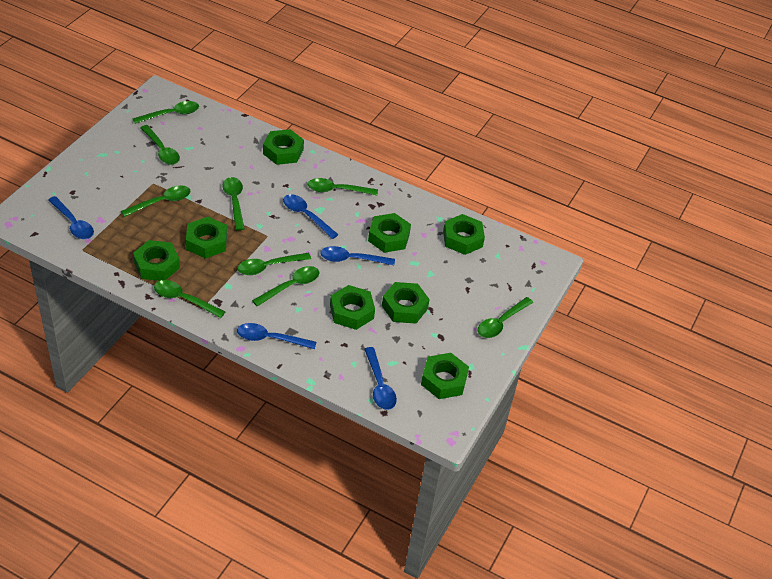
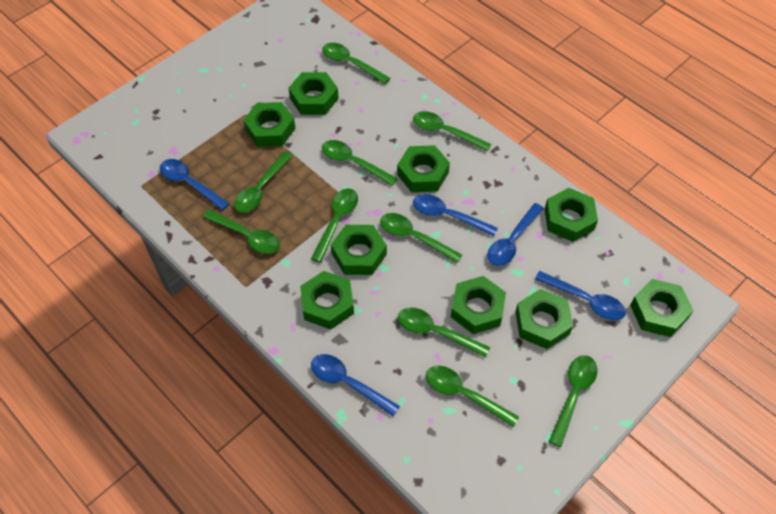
green nut: 8 -> 9
green spoon: 9 -> 10

